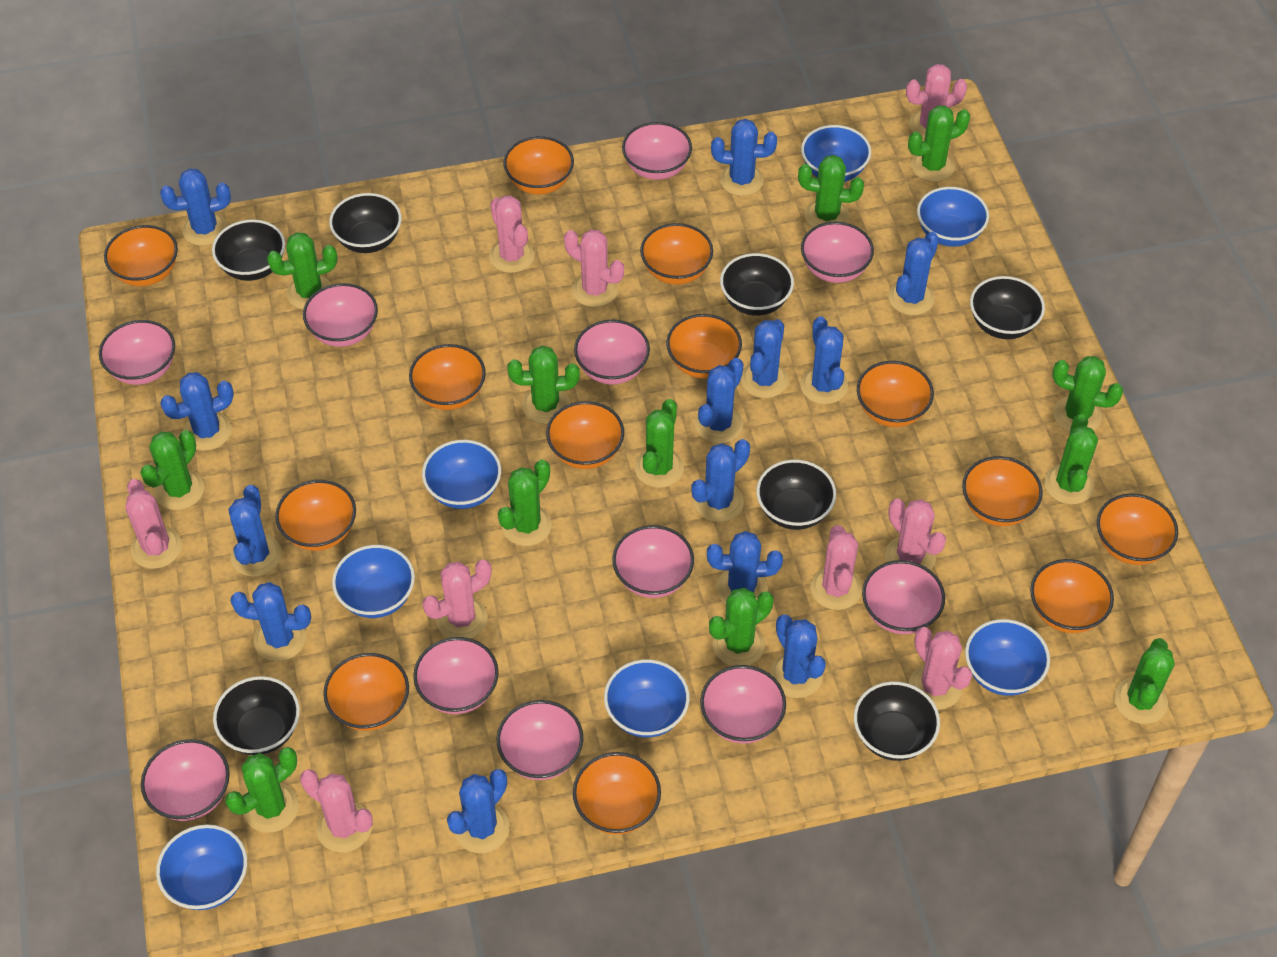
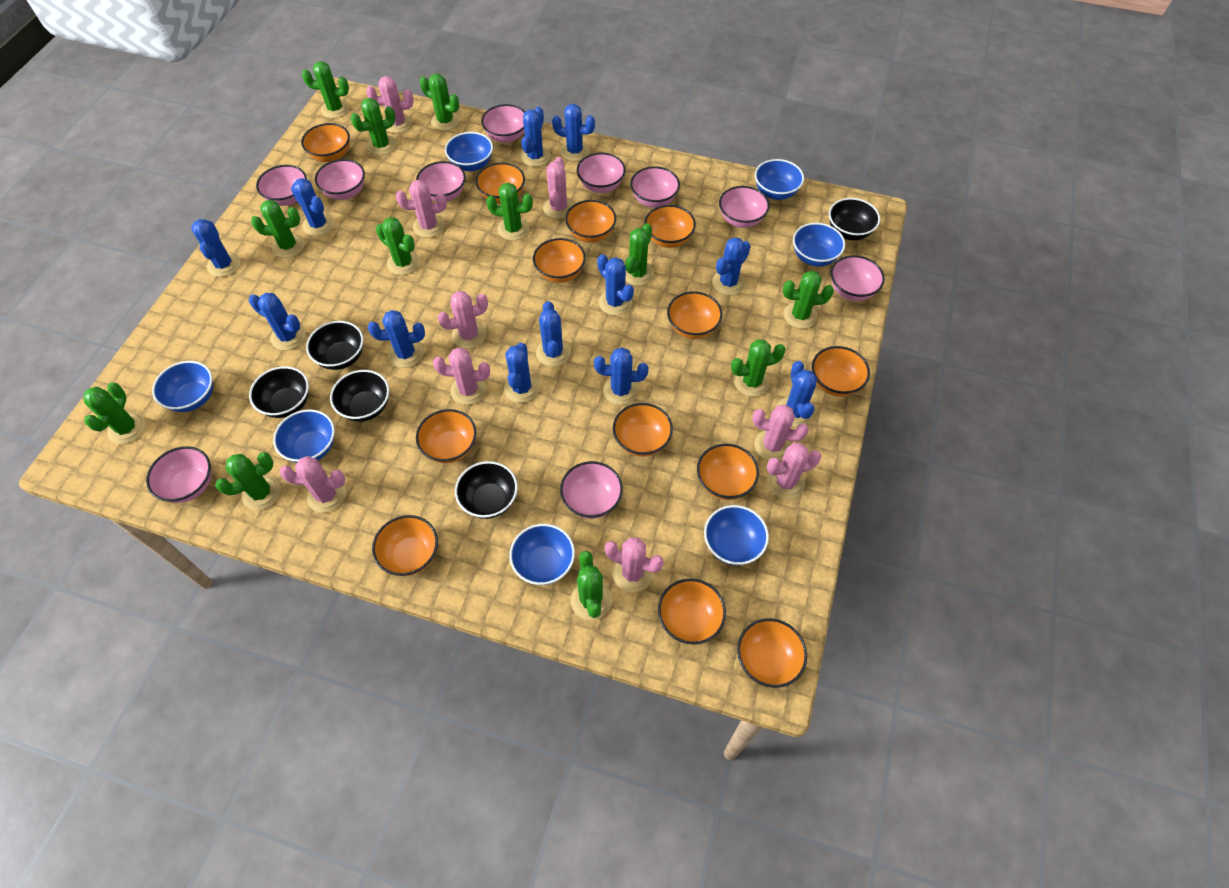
black bowl: 7 -> 5
blue cactus: 13 -> 12
pink bowl: 11 -> 10

